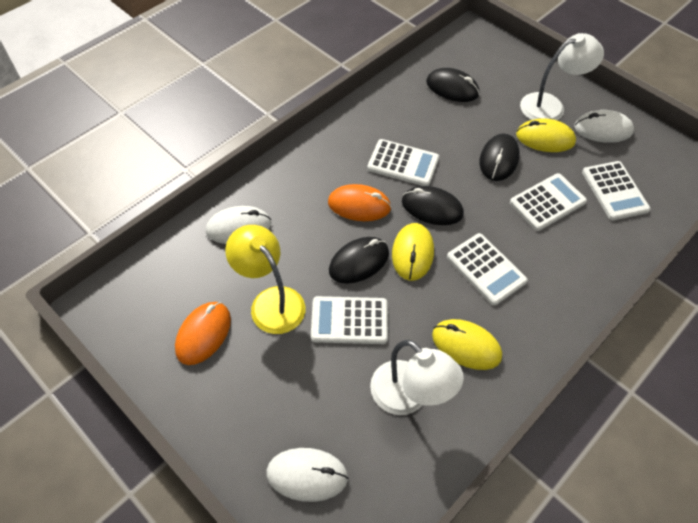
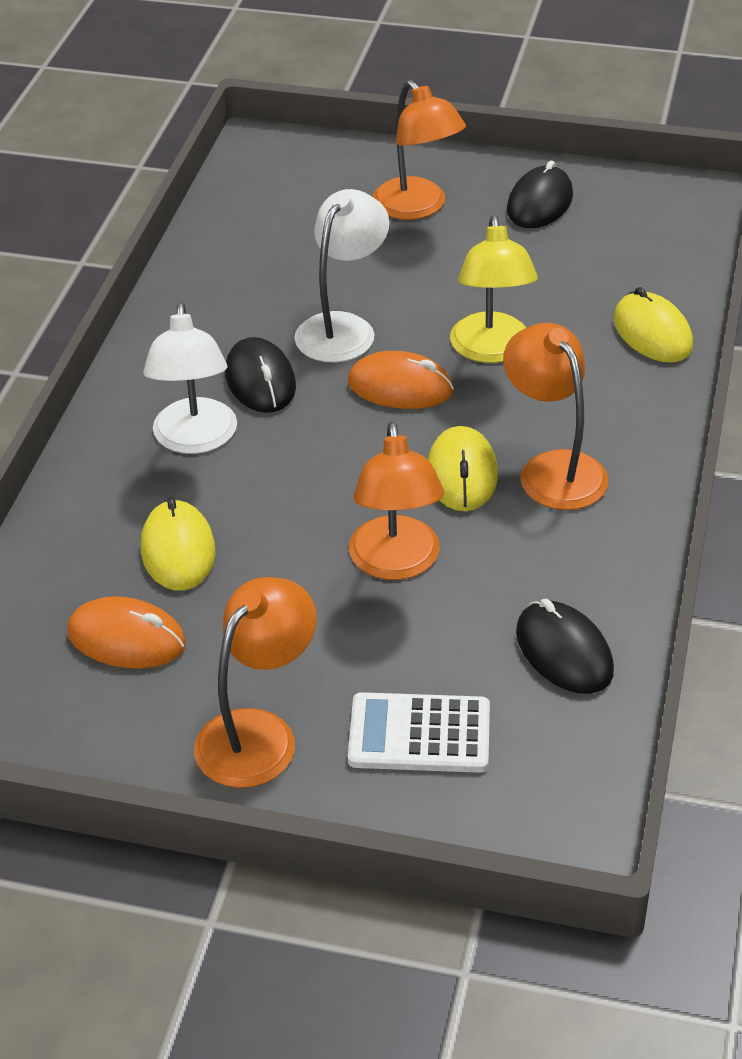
black mouse: 4 -> 3
orange lamp: 0 -> 4
white calculator: 5 -> 1
white mouse: 3 -> 0

